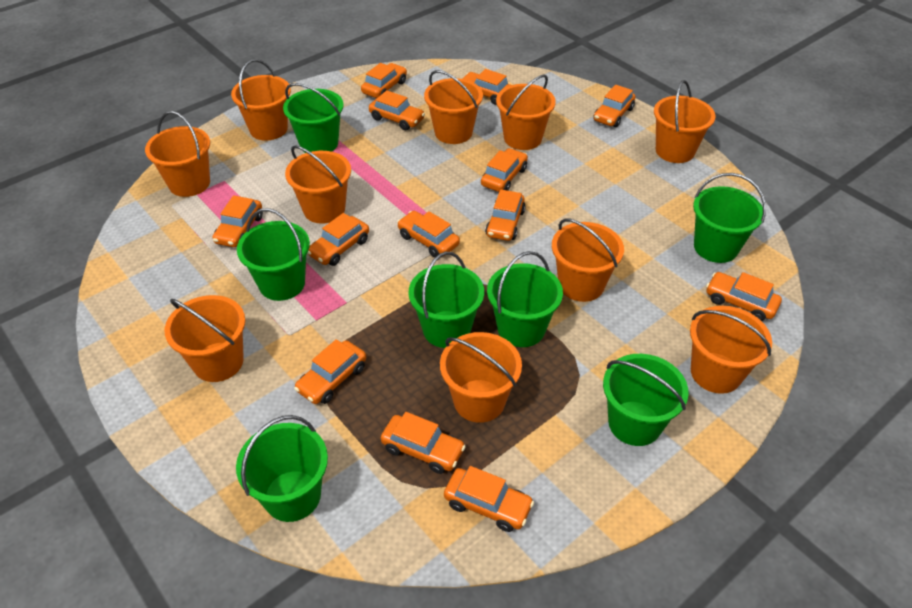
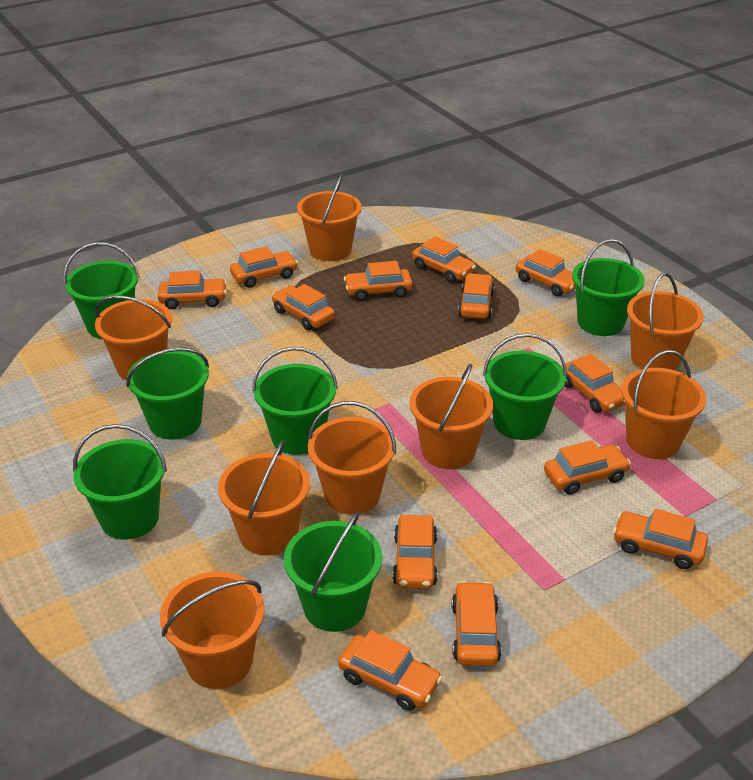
orange bucket: 10 -> 8

